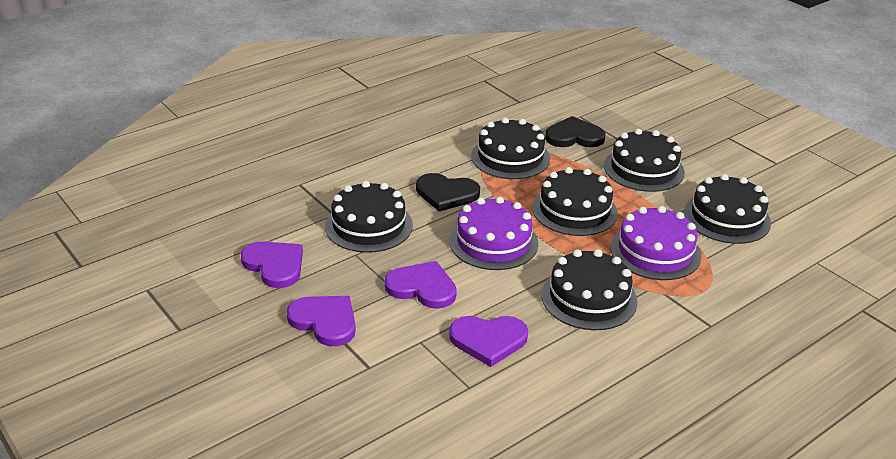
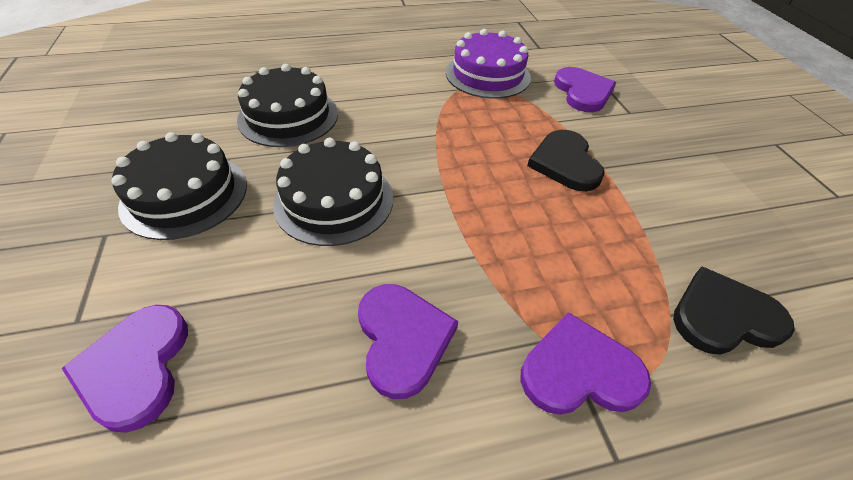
black cake: 6 -> 3
purple cake: 2 -> 1

